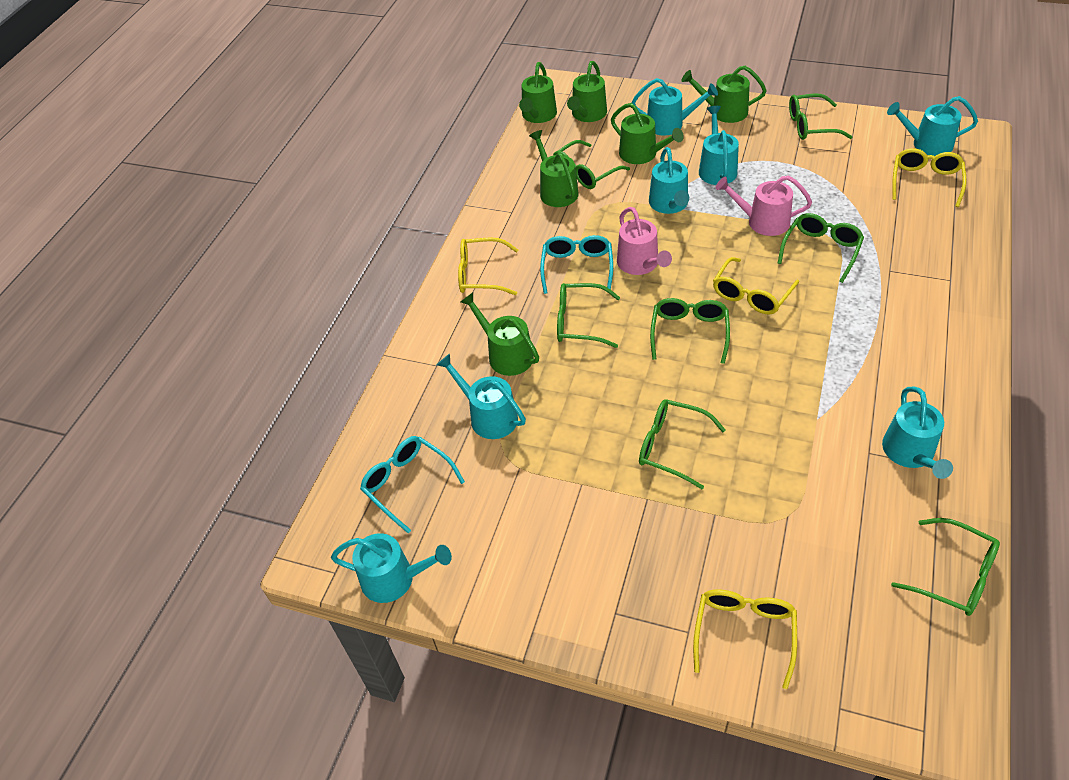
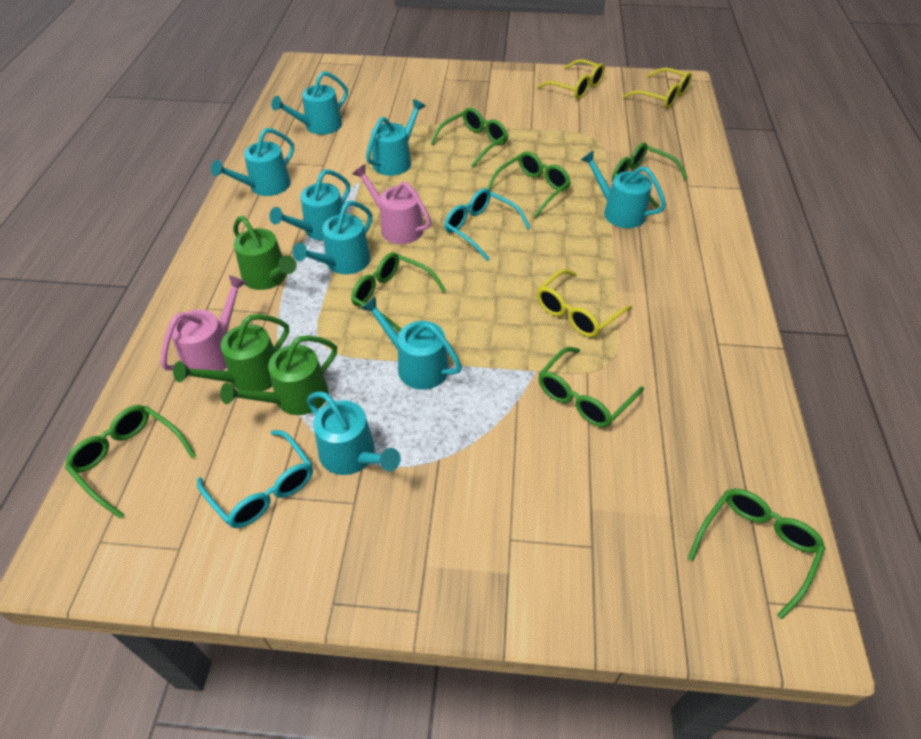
green watering can: 6 -> 3
turquoise watering can: 7 -> 8
yellow glasses: 4 -> 3

